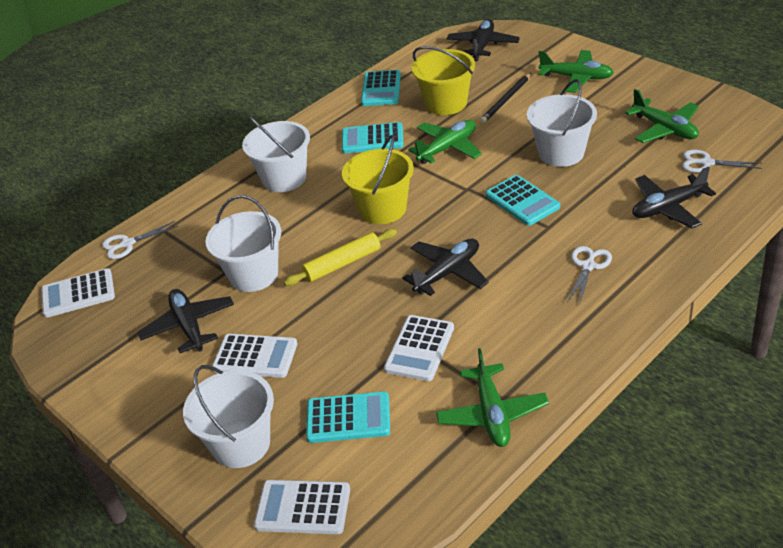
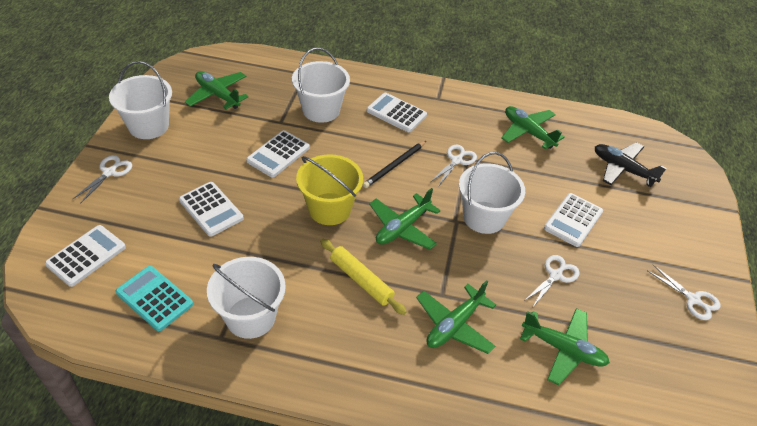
black plane: 4 -> 1
green plane: 4 -> 5
turquoise calculator: 4 -> 1
white calculator: 4 -> 5
white scissors: 3 -> 4
yellow bucket: 2 -> 1

